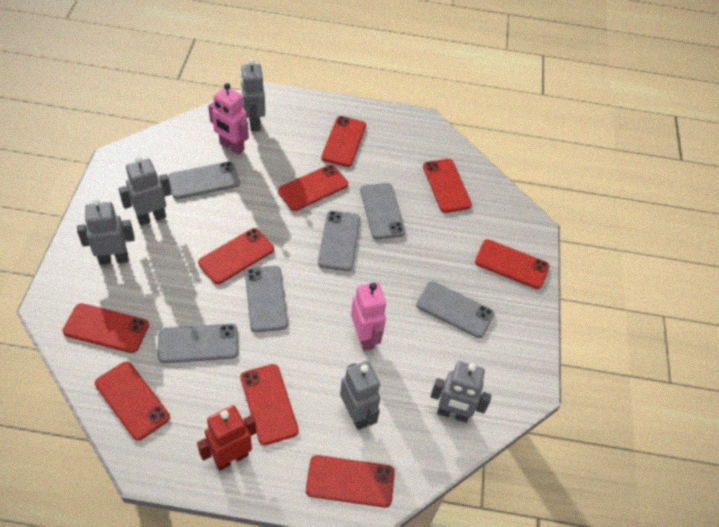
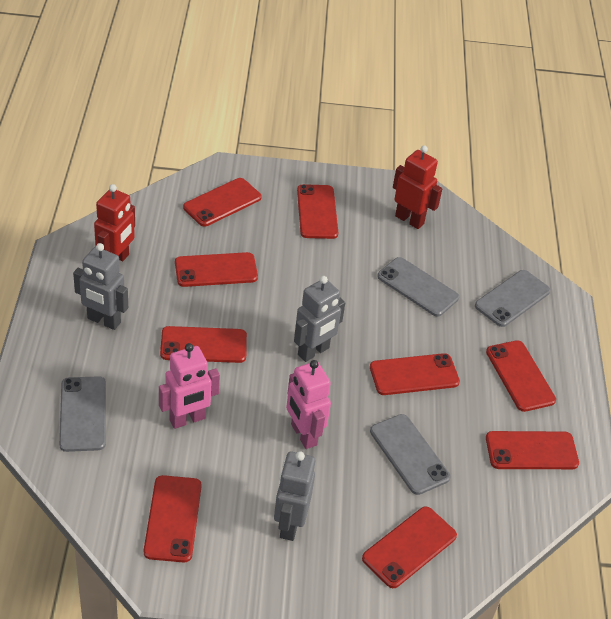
grey phone: 6 -> 4
grey robot: 5 -> 3
red robot: 1 -> 2

